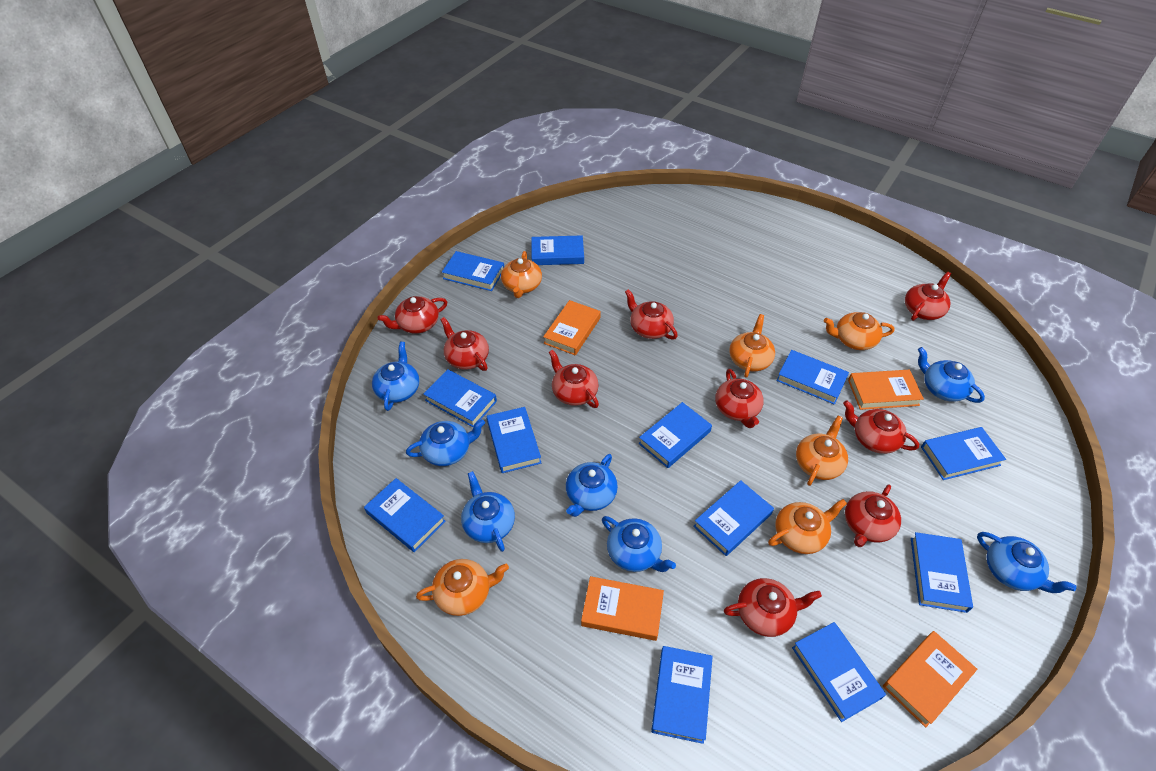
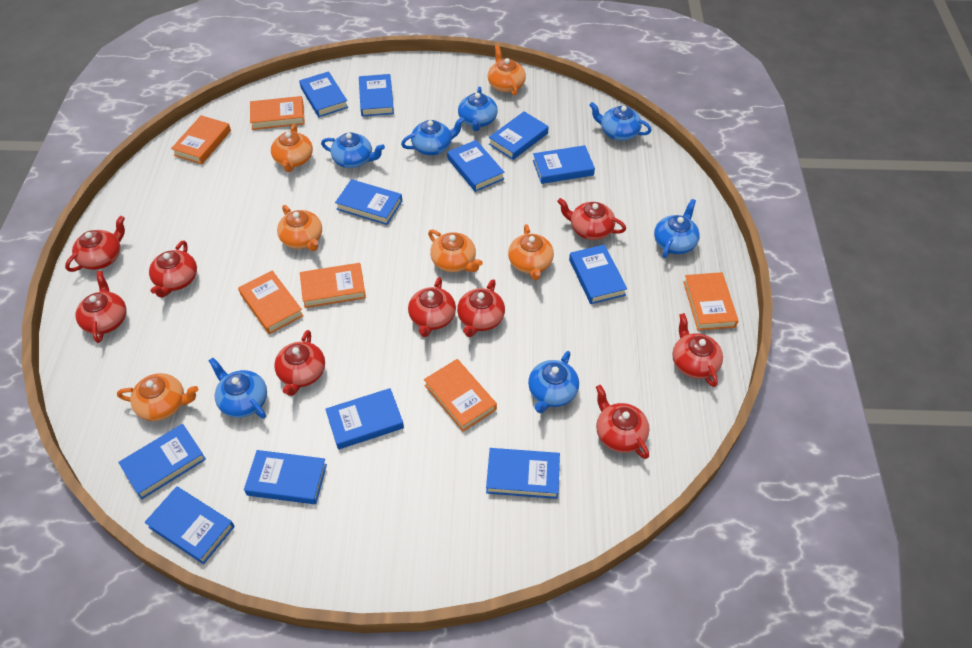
orange book: 4 -> 6

